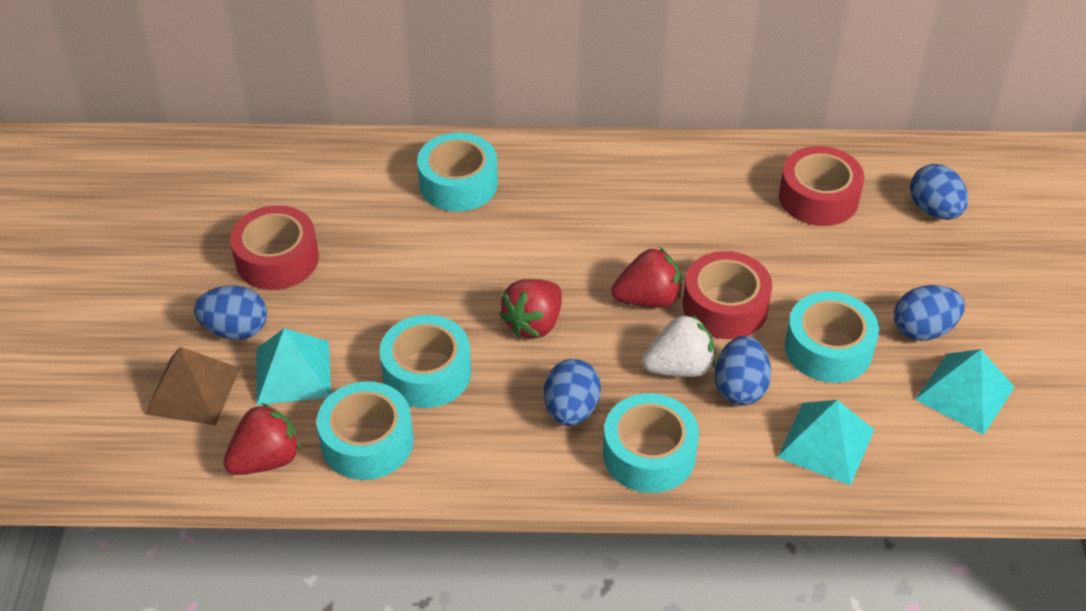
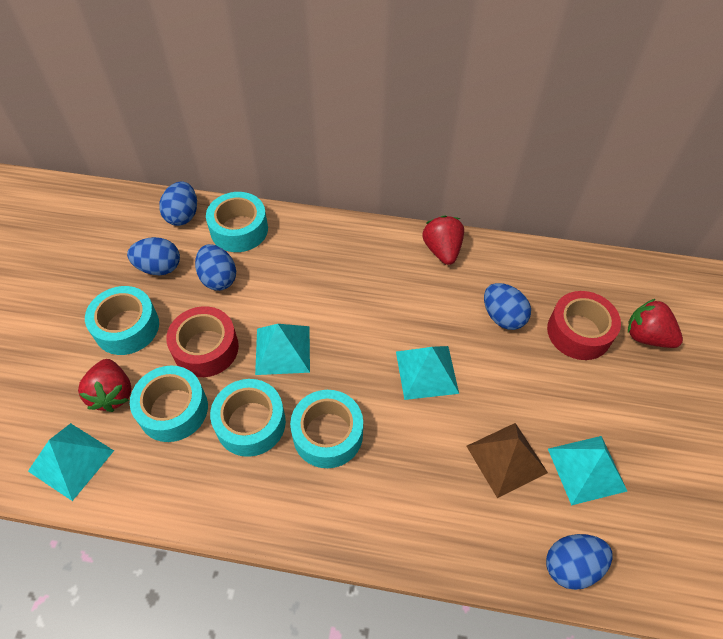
red tape: 3 -> 2
turquoise pyramid: 3 -> 4
white strawberry: 1 -> 0

